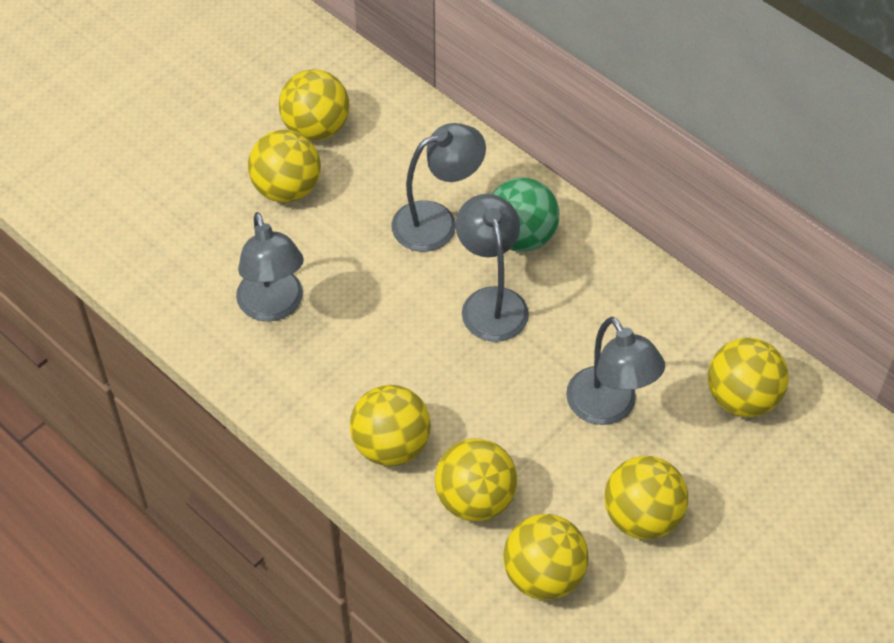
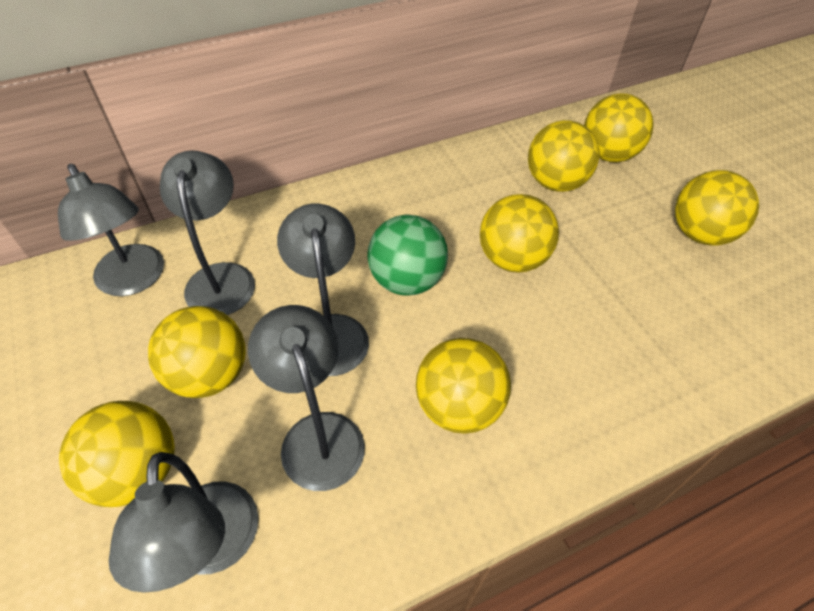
grey lamp: 4 -> 5

